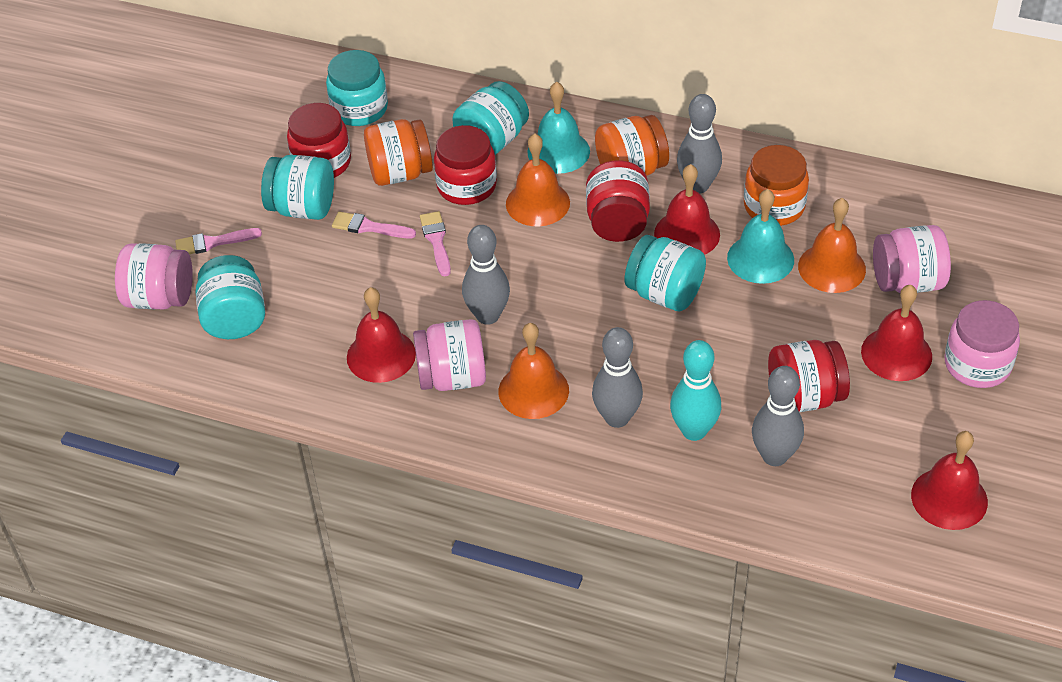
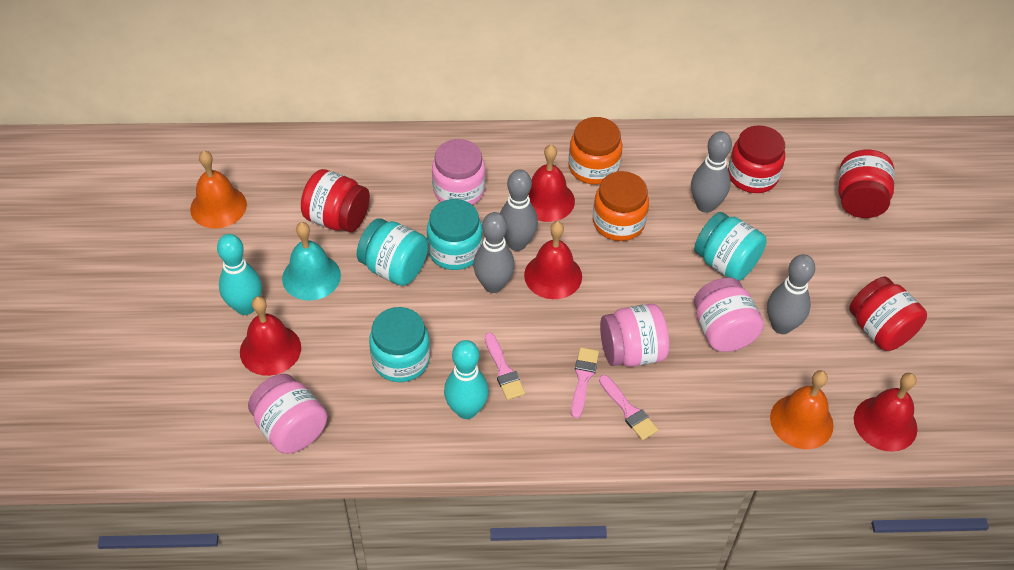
orange bell: 3 -> 2
orange jar: 3 -> 2
turquoise bell: 2 -> 1
turquoise bowling pin: 1 -> 2
turquoise jar: 5 -> 4

